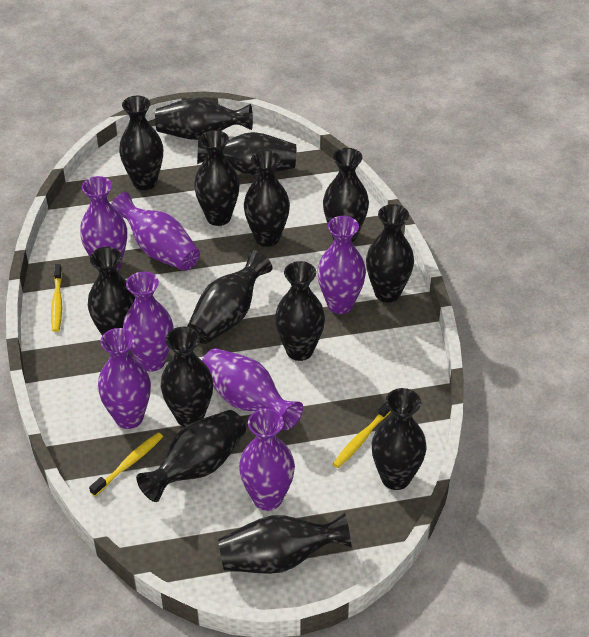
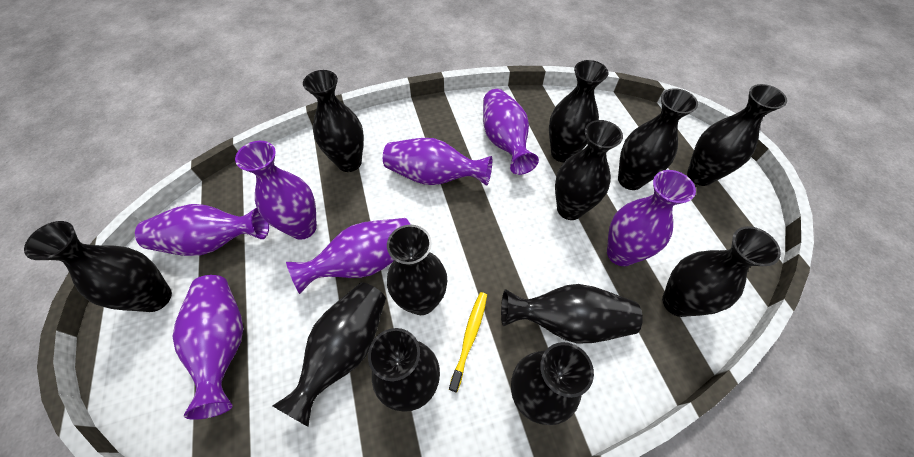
black vase: 14 -> 12
yellow toothbrush: 3 -> 1

